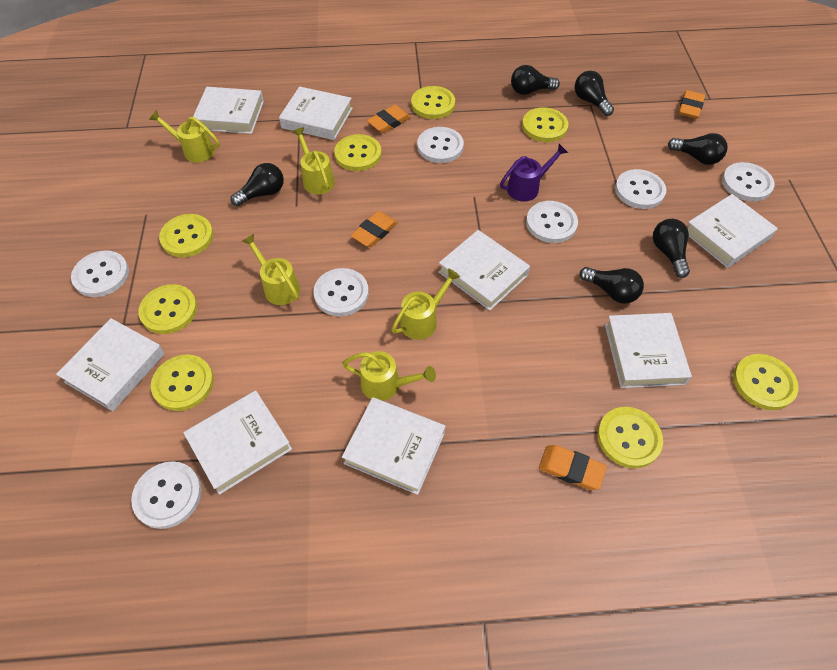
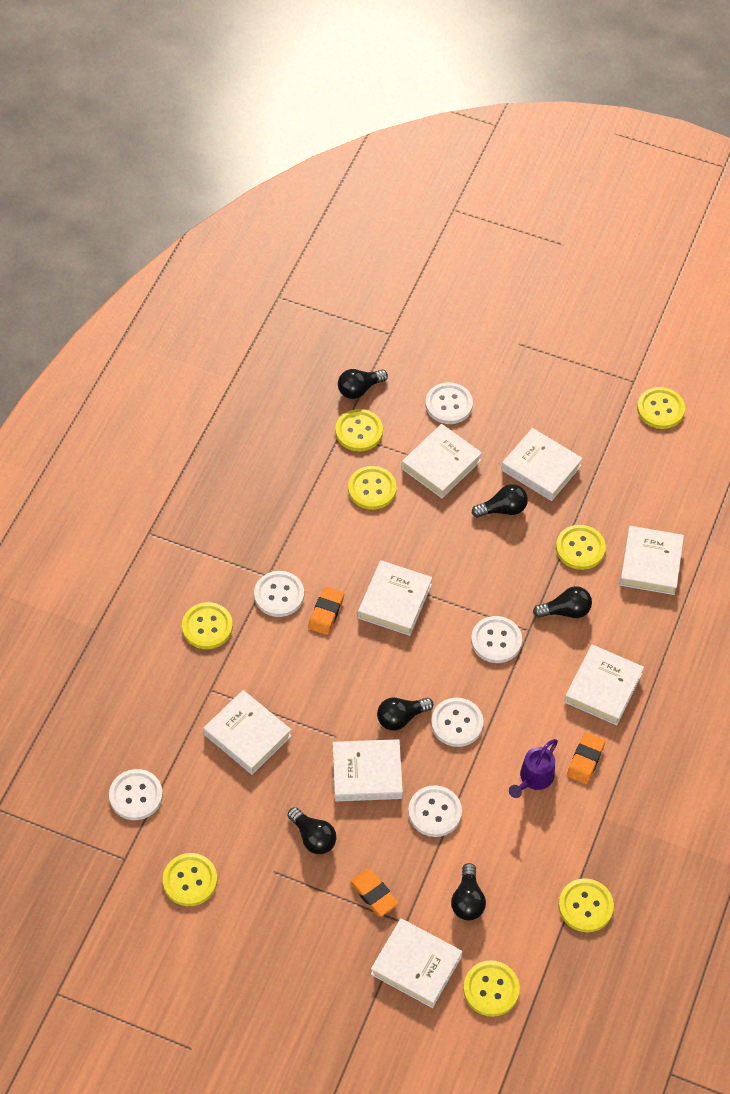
orange eraser: 4 -> 3
white button: 7 -> 6
yellow watering can: 5 -> 0

